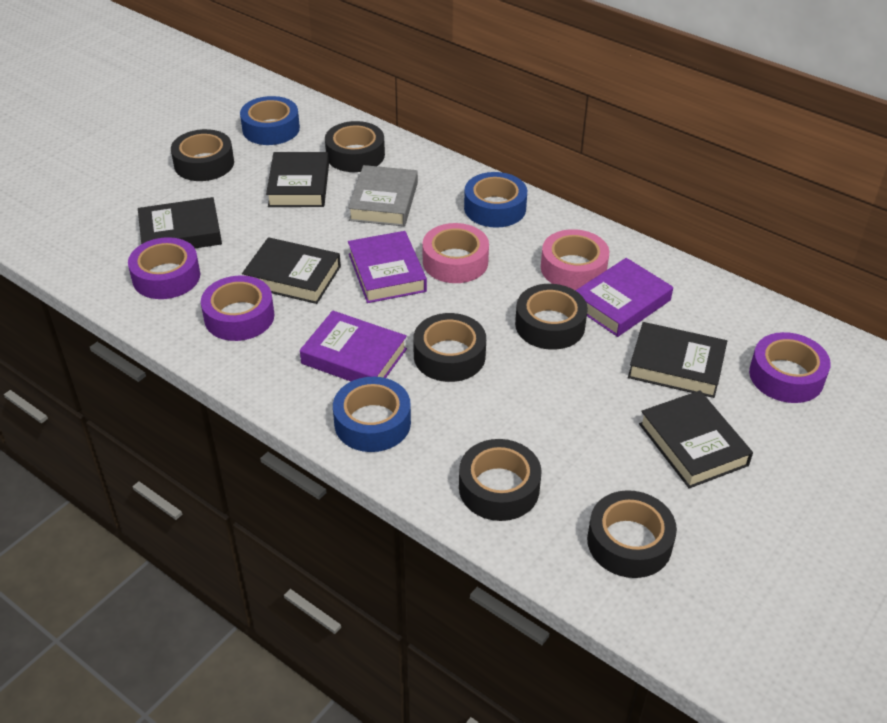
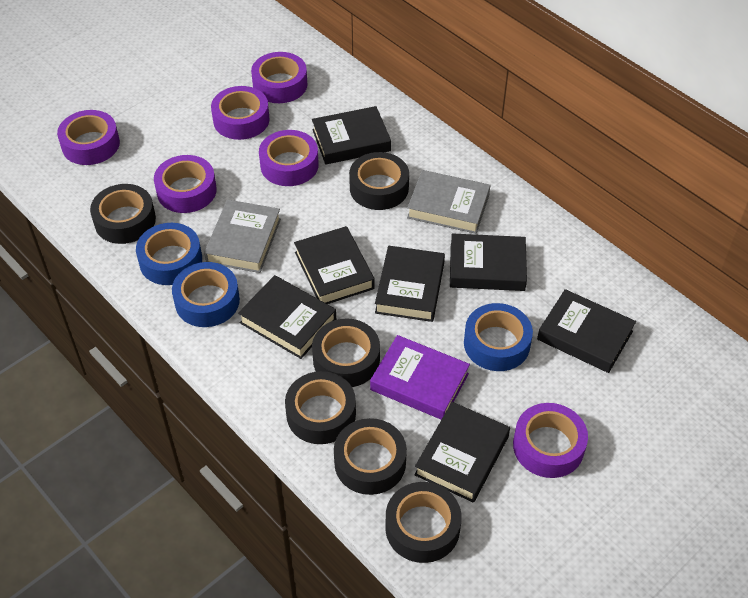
black book: 5 -> 7
grey book: 1 -> 2
pink tape: 2 -> 0
purple book: 3 -> 1
purple tape: 3 -> 6

